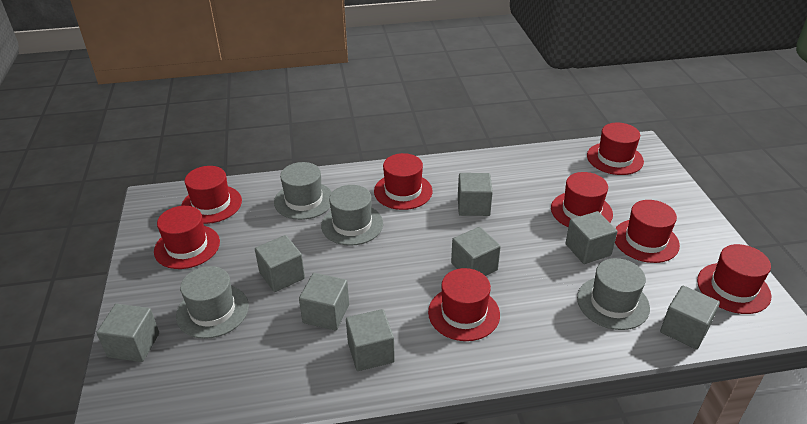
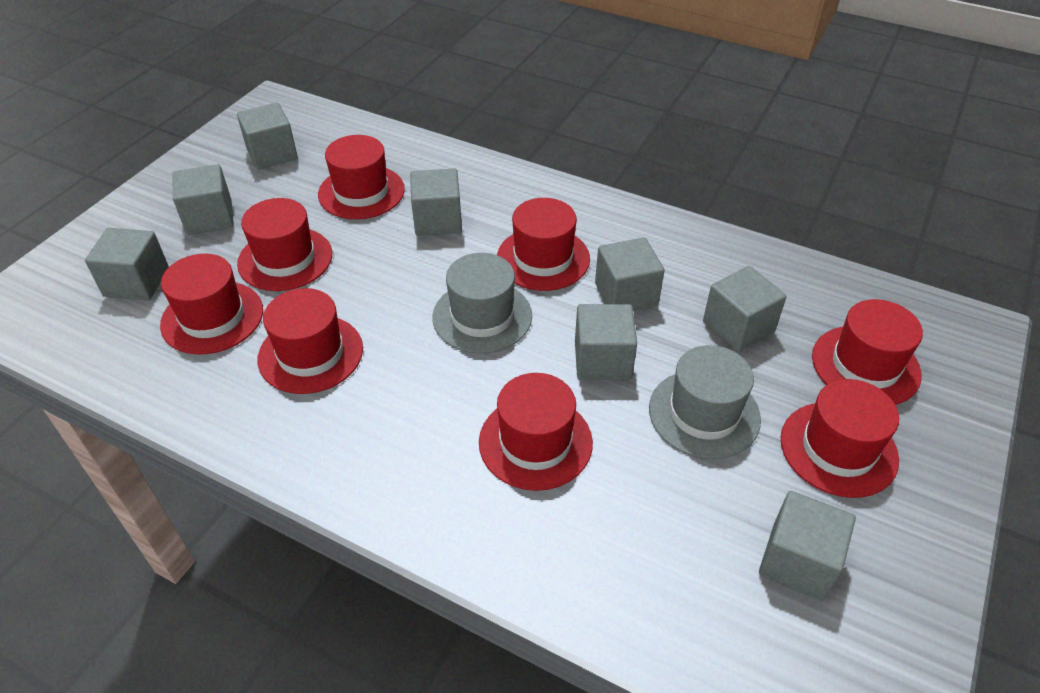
grey hat: 4 -> 2

